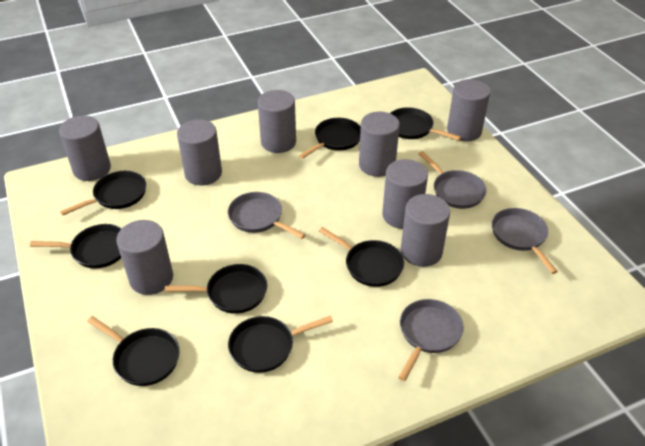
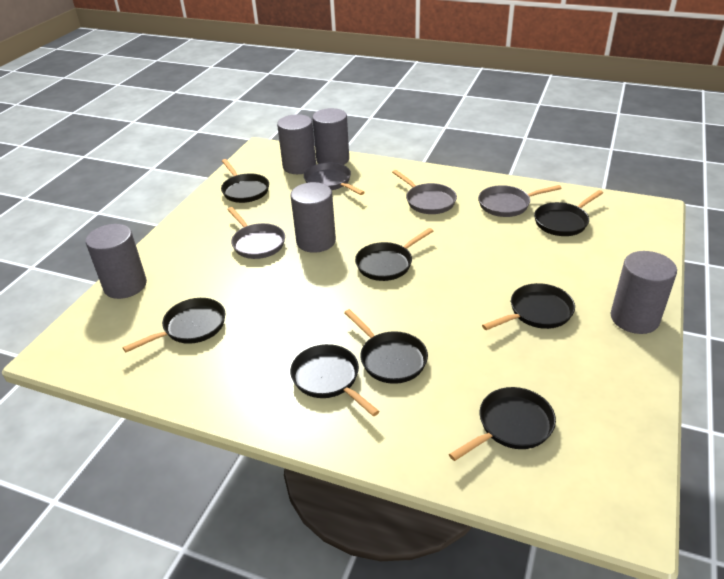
grey cylinder: 8 -> 5

